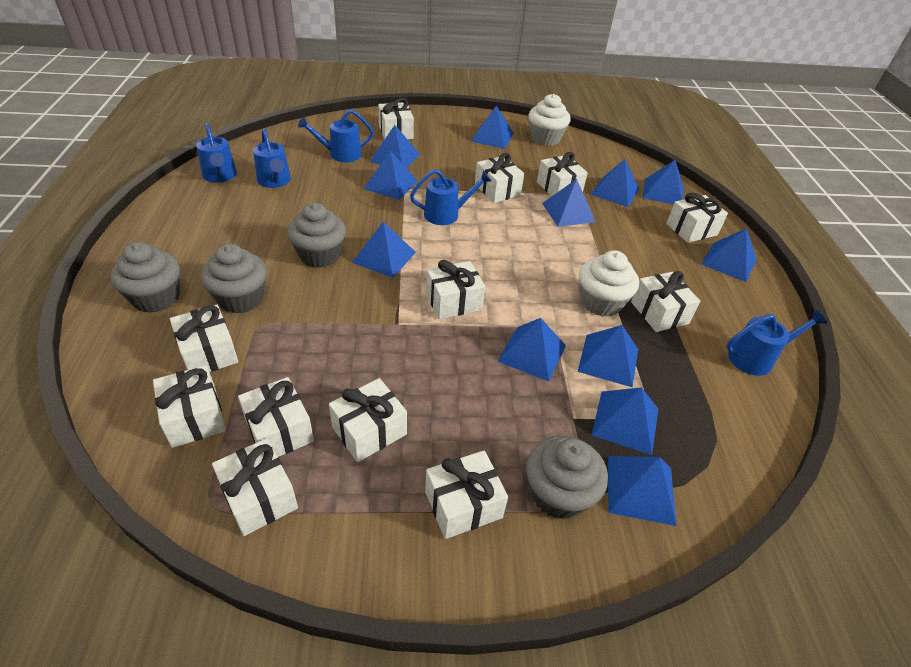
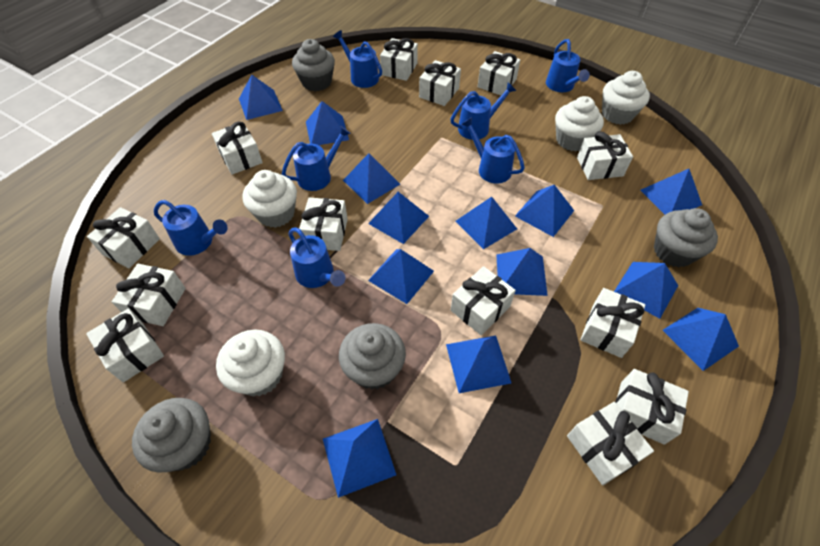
blue pyramid: 12 -> 13
blue watering can: 5 -> 7
white cupcake: 2 -> 4
white gift: 12 -> 13

